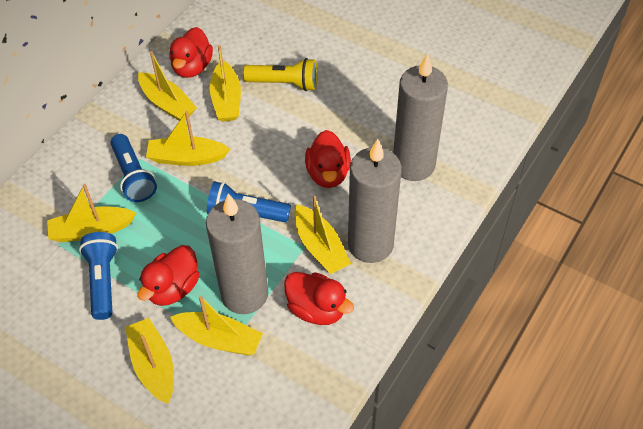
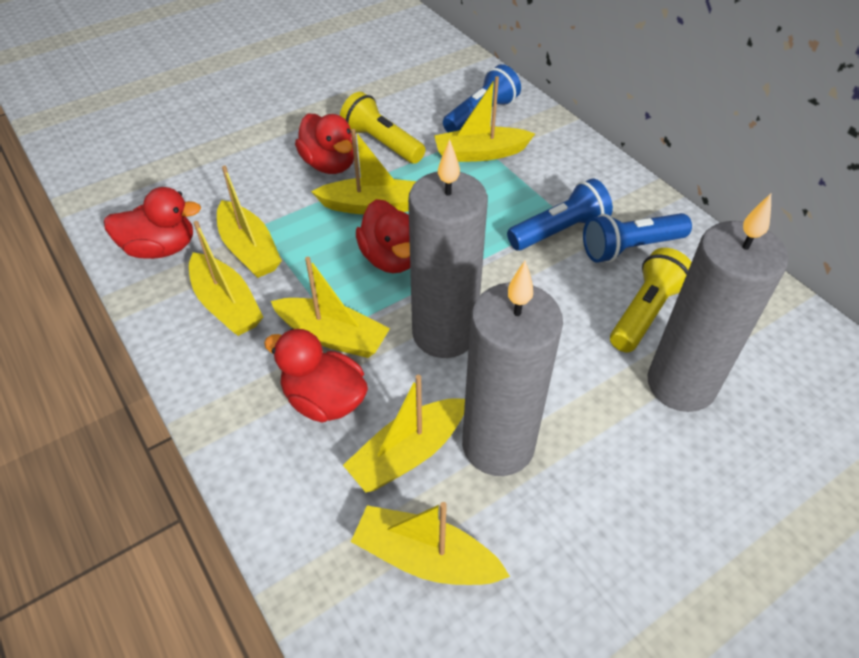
yellow flashlight: 1 -> 2

